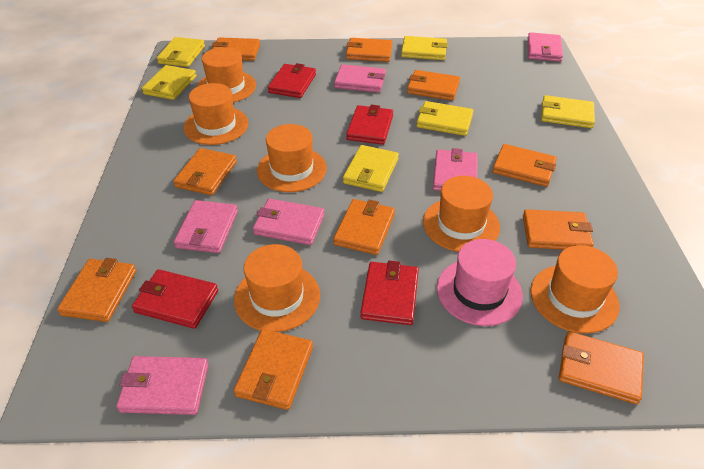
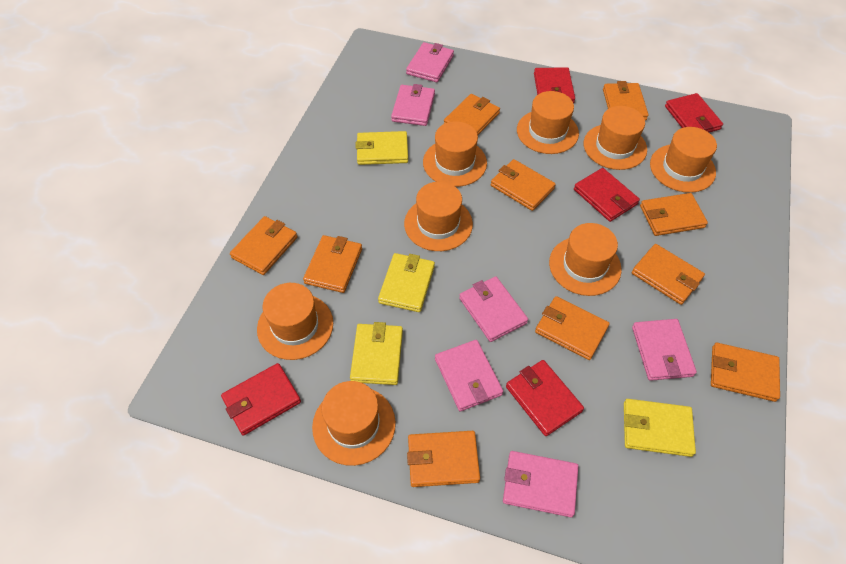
orange hat: 6 -> 8
pink hat: 1 -> 0
red wallet: 4 -> 5
yellow wallet: 6 -> 4

